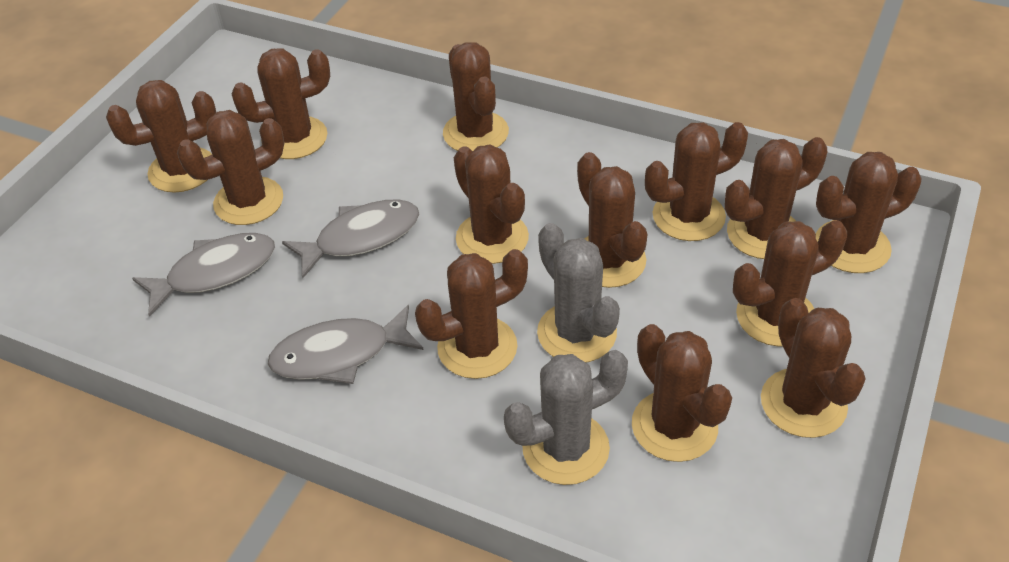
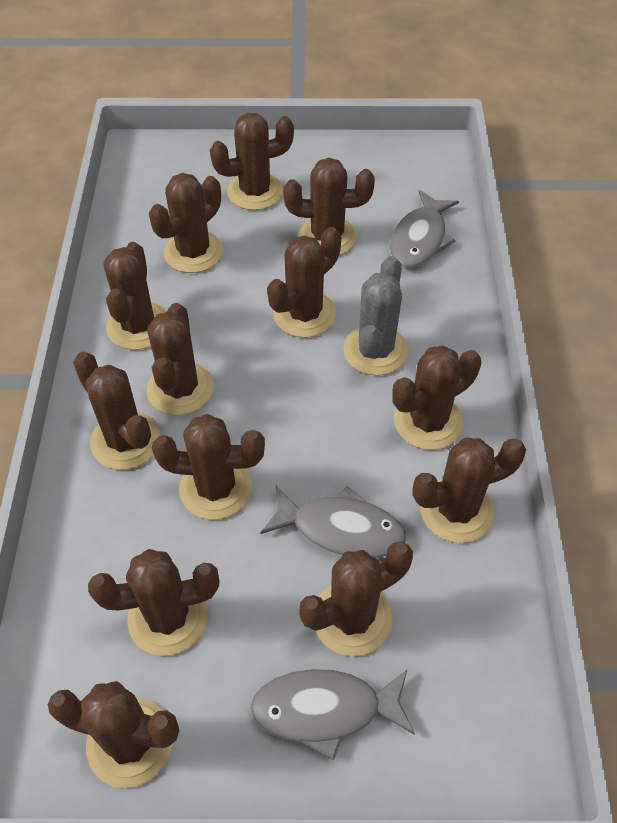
grey cactus: 2 -> 1

